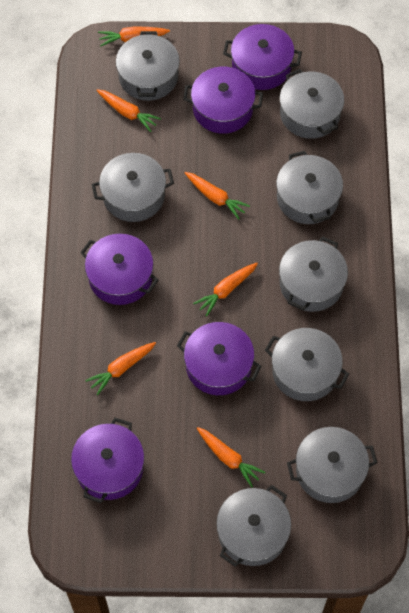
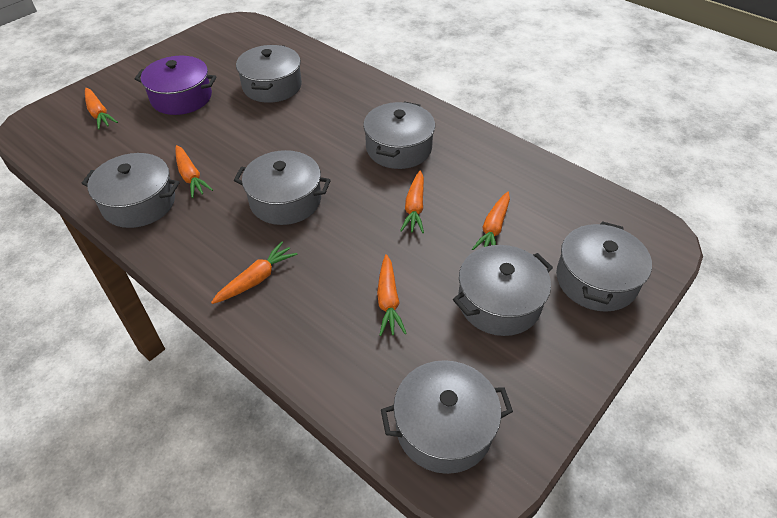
grey pot: 8 -> 7
purple pot: 5 -> 1

